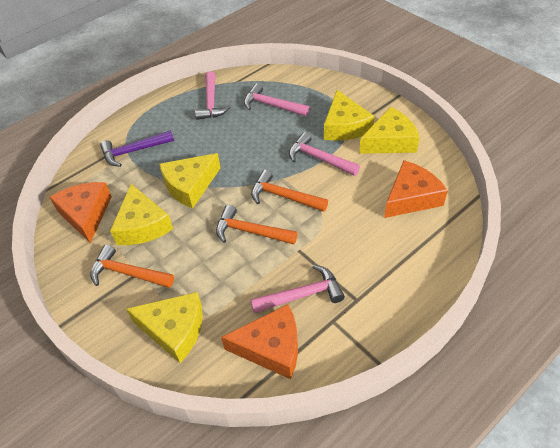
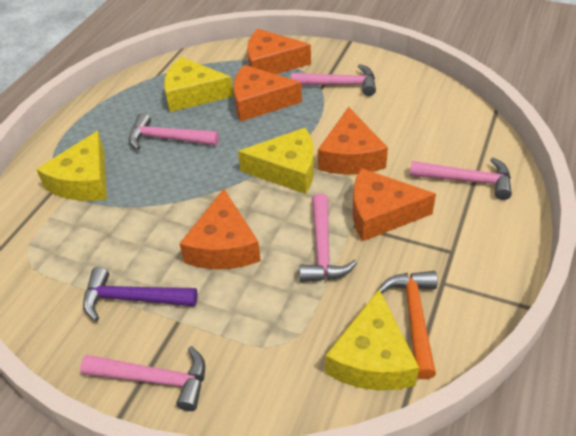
orange cheese: 3 -> 5
orange hammer: 3 -> 1
pink hammer: 4 -> 5
yellow cheese: 5 -> 4

